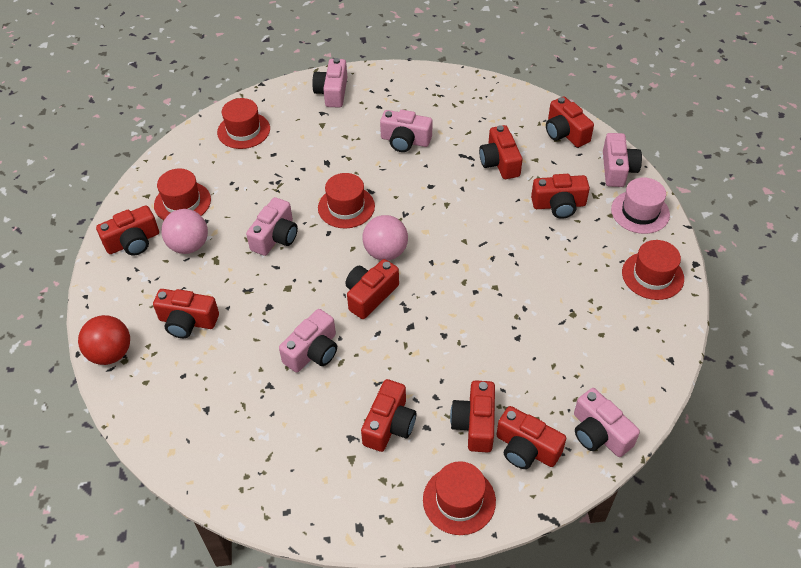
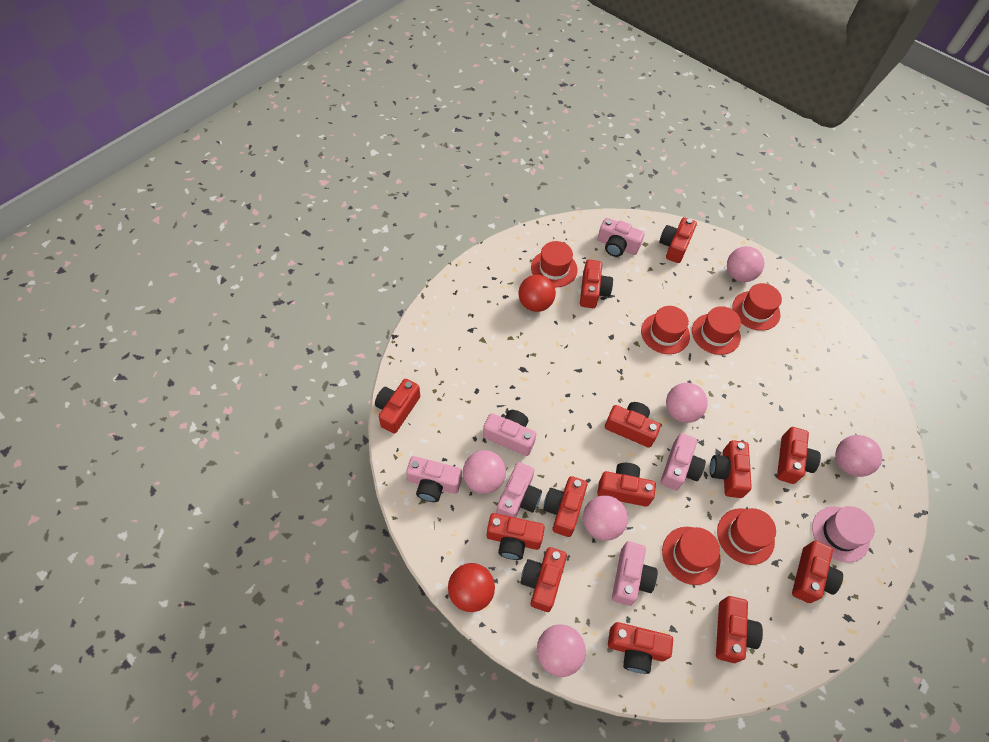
pink ball: 2 -> 6
red ball: 1 -> 2
red camera: 9 -> 13
red hat: 5 -> 6

